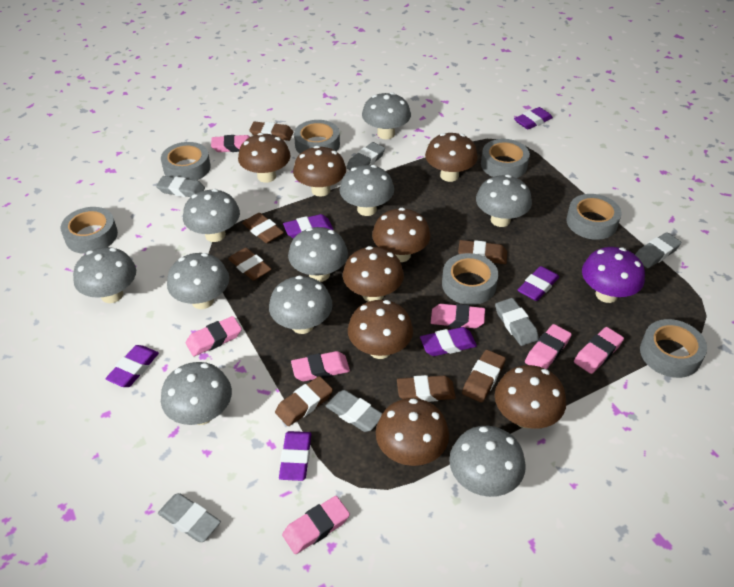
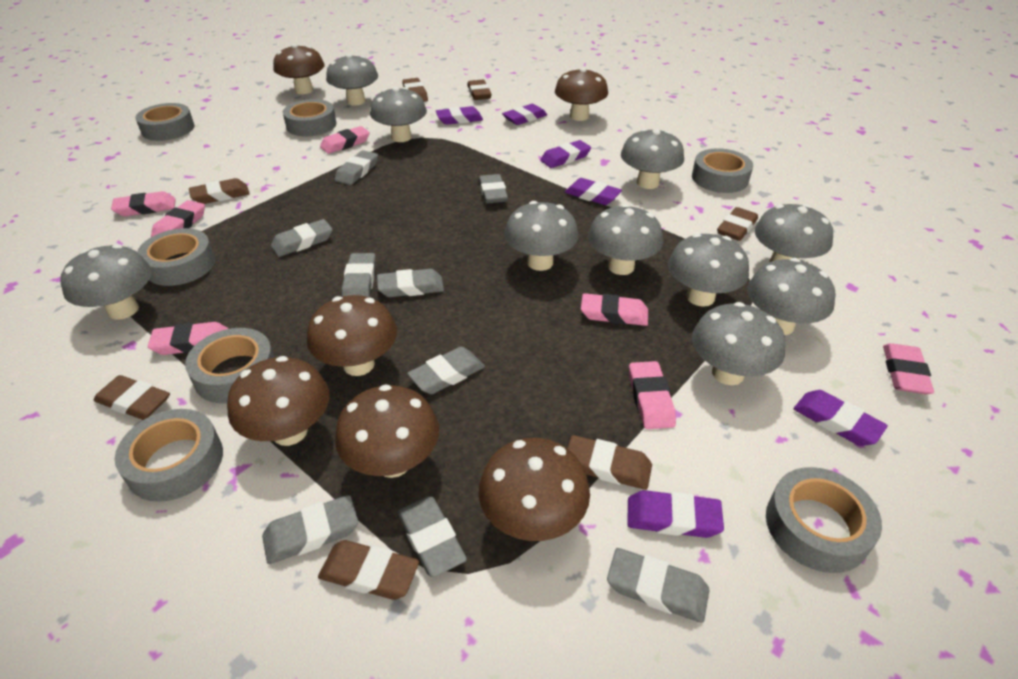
brown mushroom: 8 -> 6
grey eraser: 6 -> 9
purple mushroom: 1 -> 0

